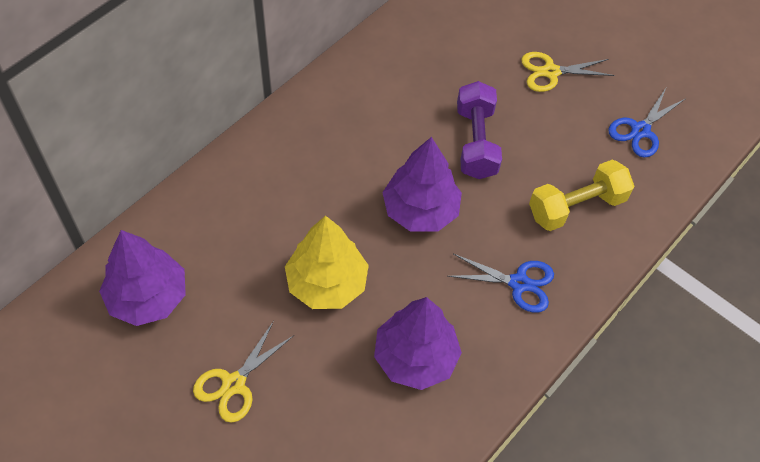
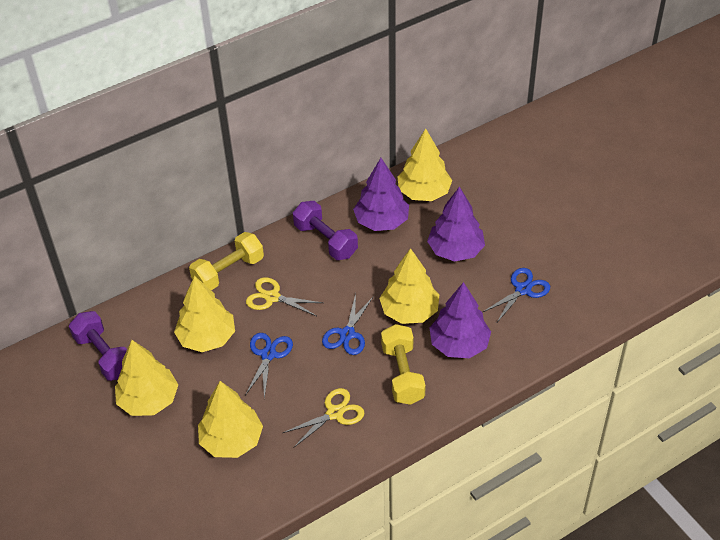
blue scissors: 2 -> 3
purple dumbbell: 1 -> 2
yellow dumbbell: 1 -> 2
yellow tree: 1 -> 5

